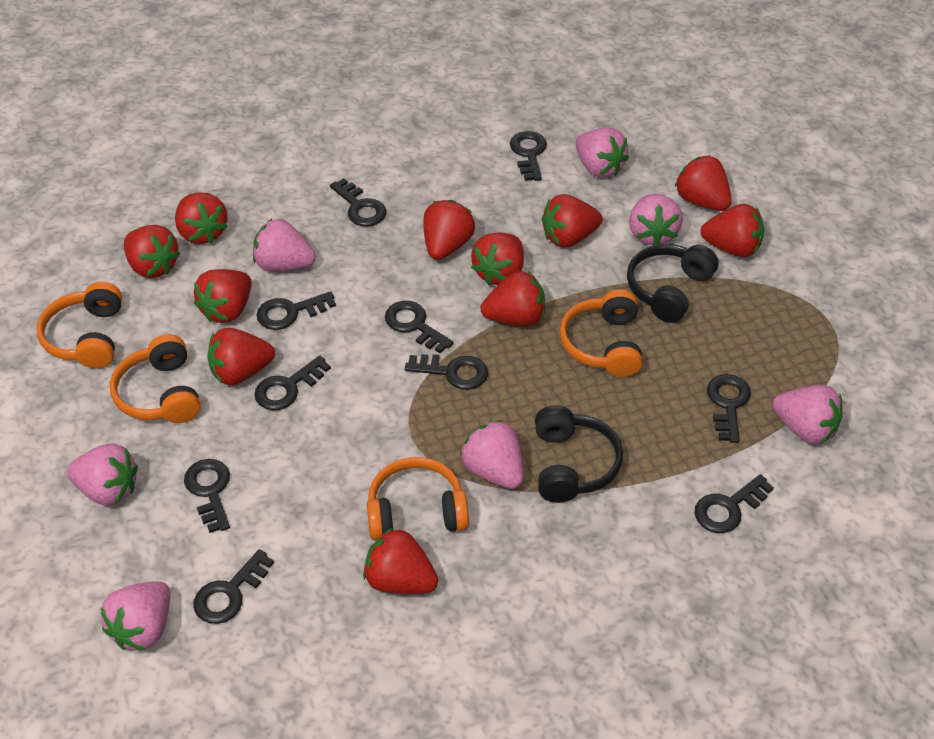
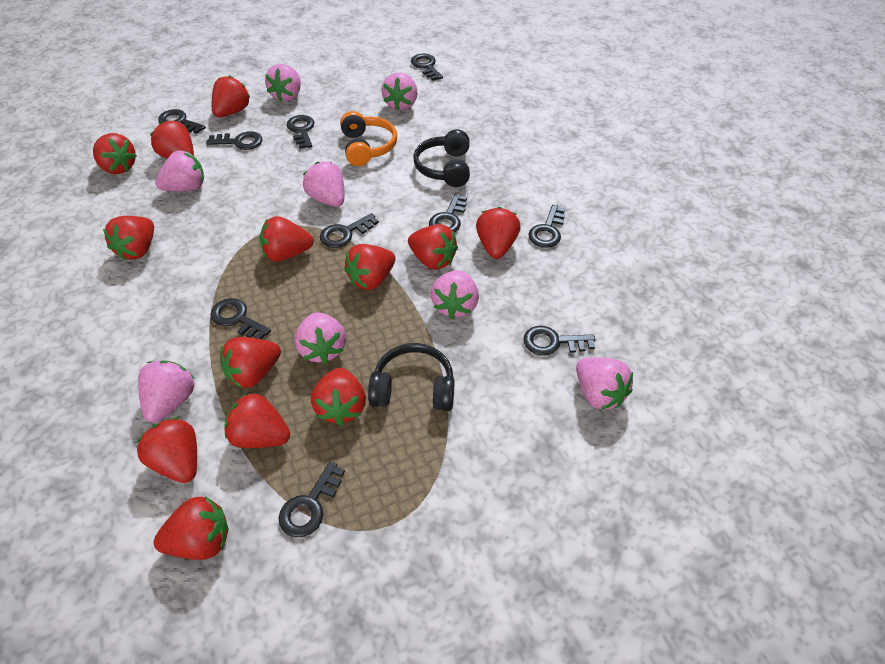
orange headphones: 4 -> 1
pink strawberry: 7 -> 8
red strawberry: 11 -> 13

